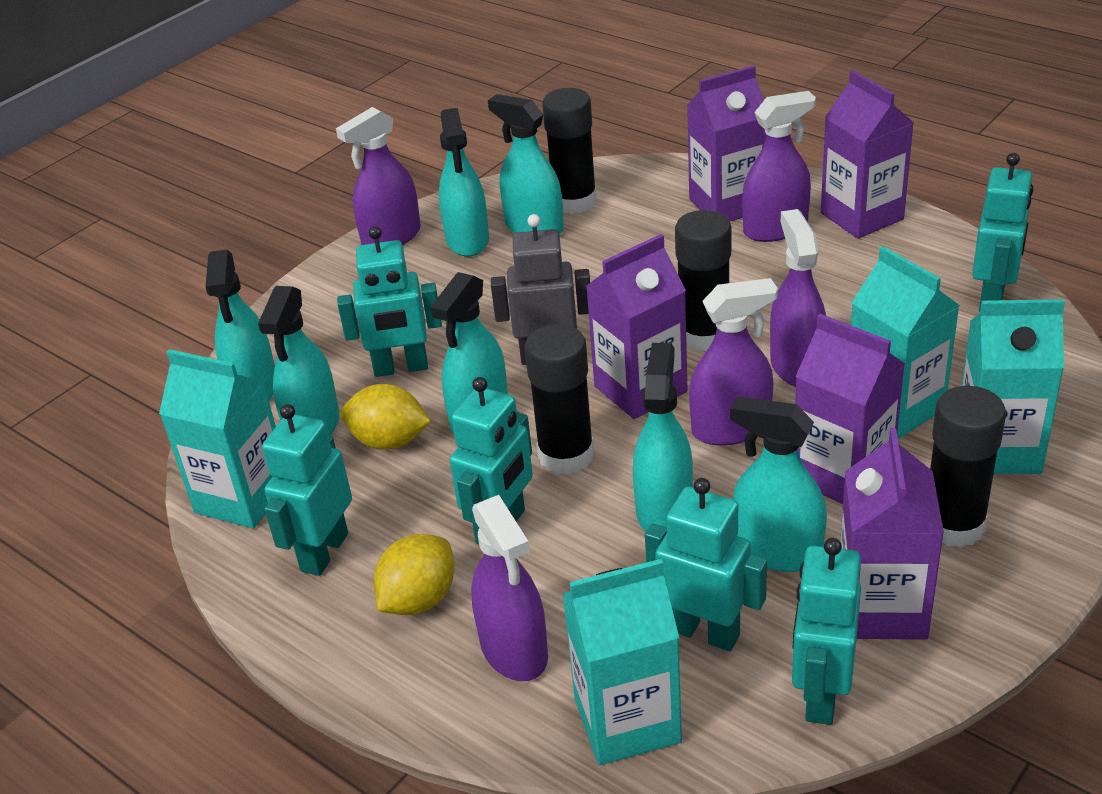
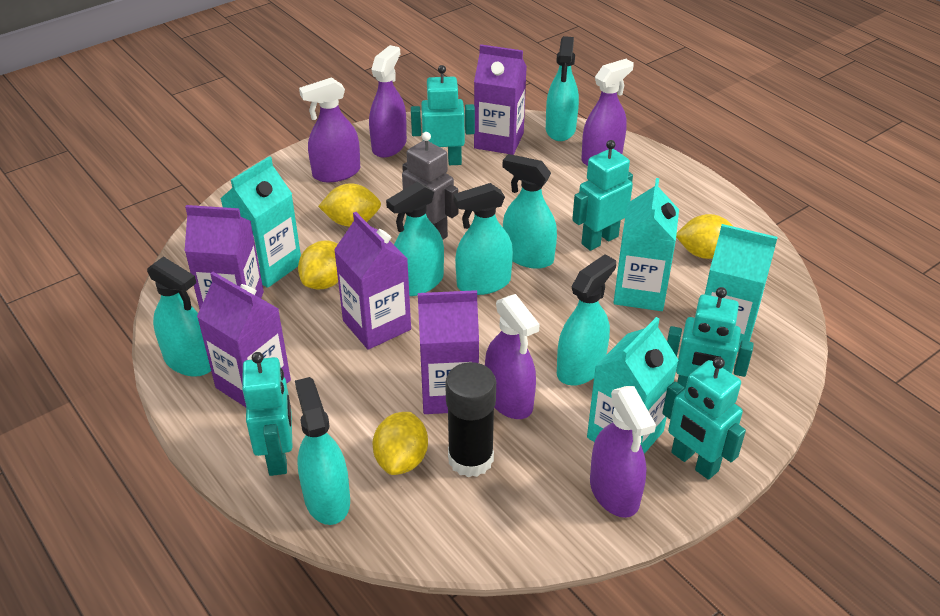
black glue stick: 4 -> 1
turquoise robot: 6 -> 5
yellow lemon: 2 -> 4

